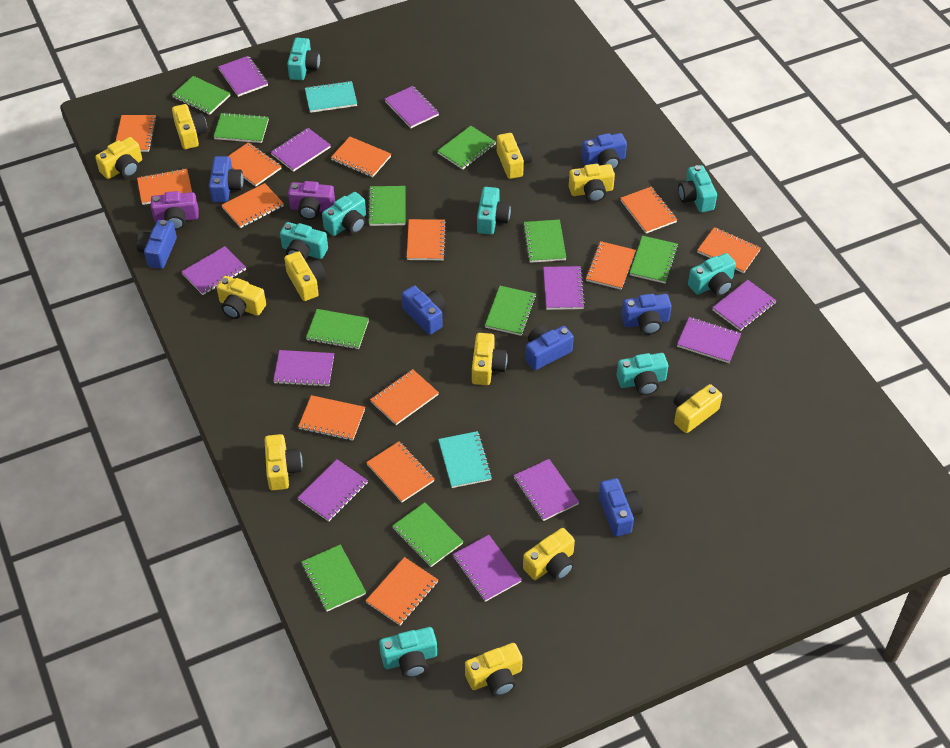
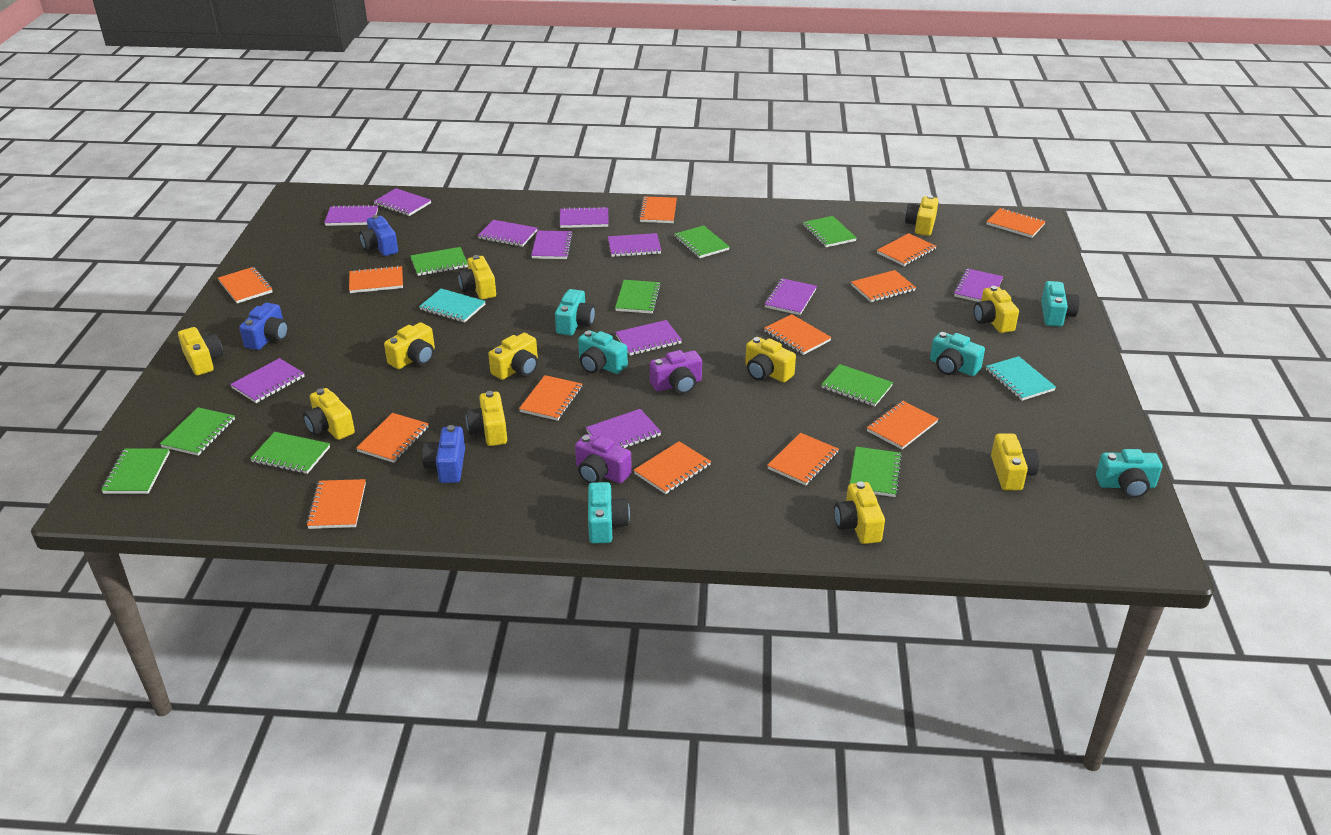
blue camera: 7 -> 3
green notebook: 10 -> 9
turquoise camera: 8 -> 6

